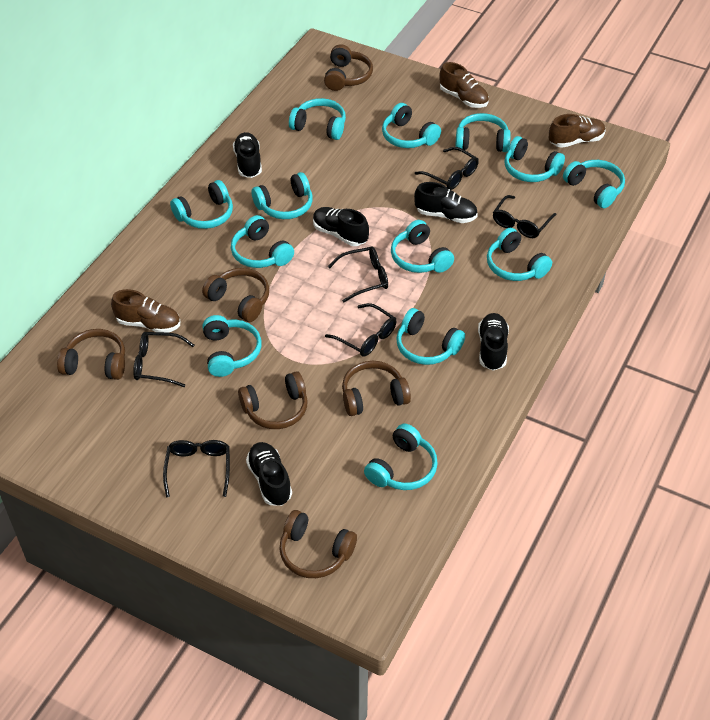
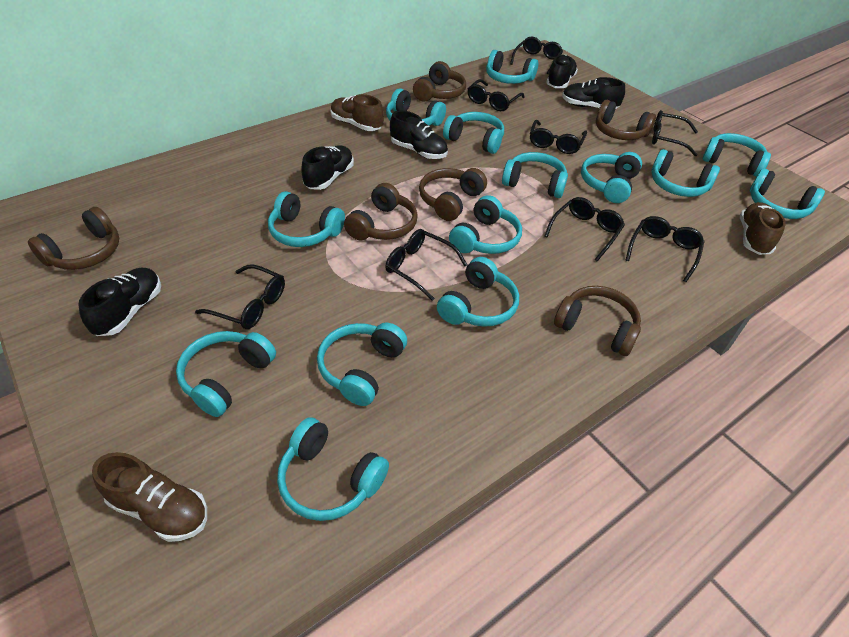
black glasses: 6 -> 8
turquoise headphones: 13 -> 14

